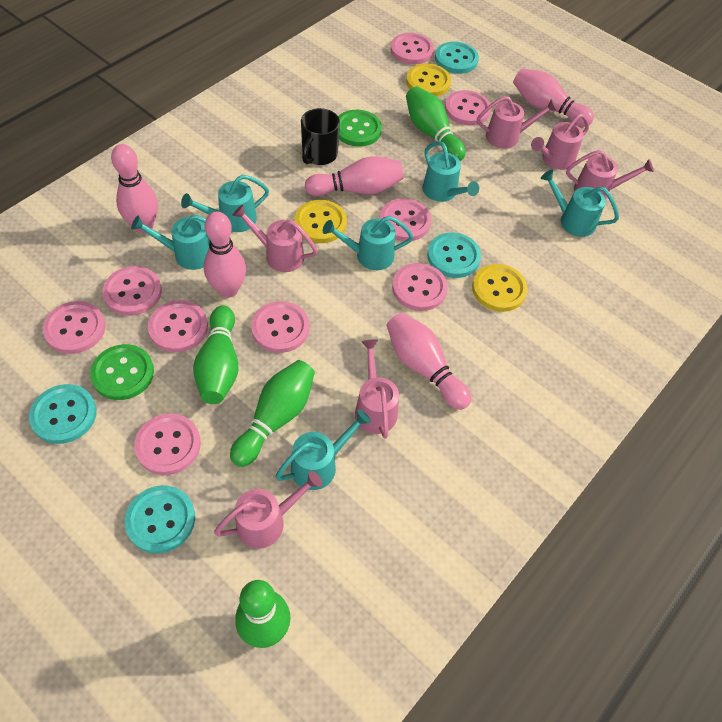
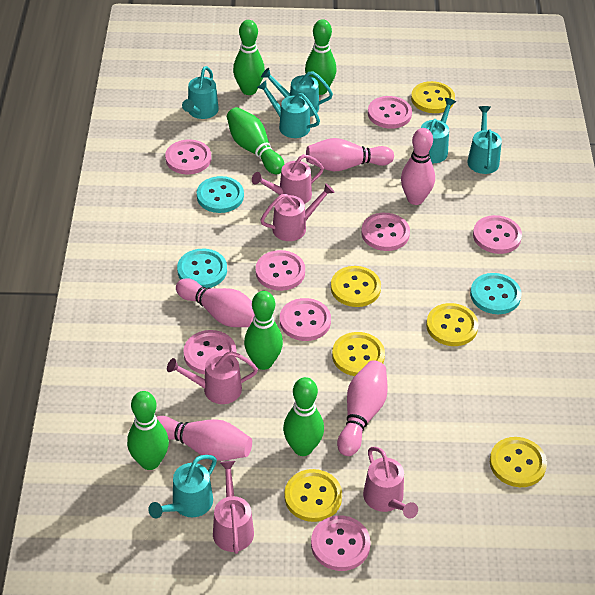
black mug: 1 -> 0
green bowling pin: 4 -> 6
green button: 2 -> 0
pink button: 9 -> 8
pink watering can: 6 -> 5
turquoise button: 4 -> 3
yellow button: 3 -> 6

